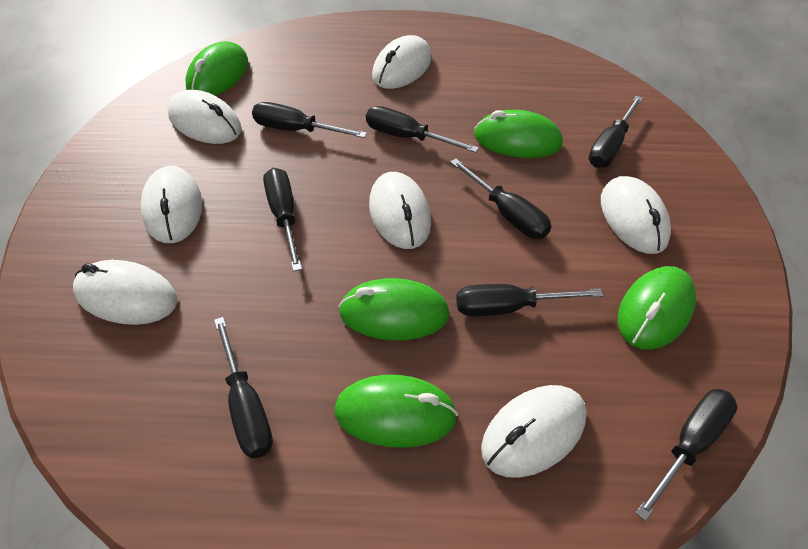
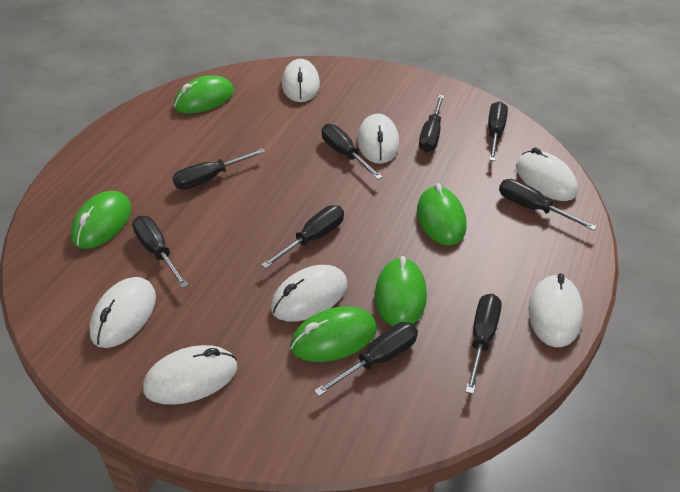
black screwdriver: 8 -> 9

